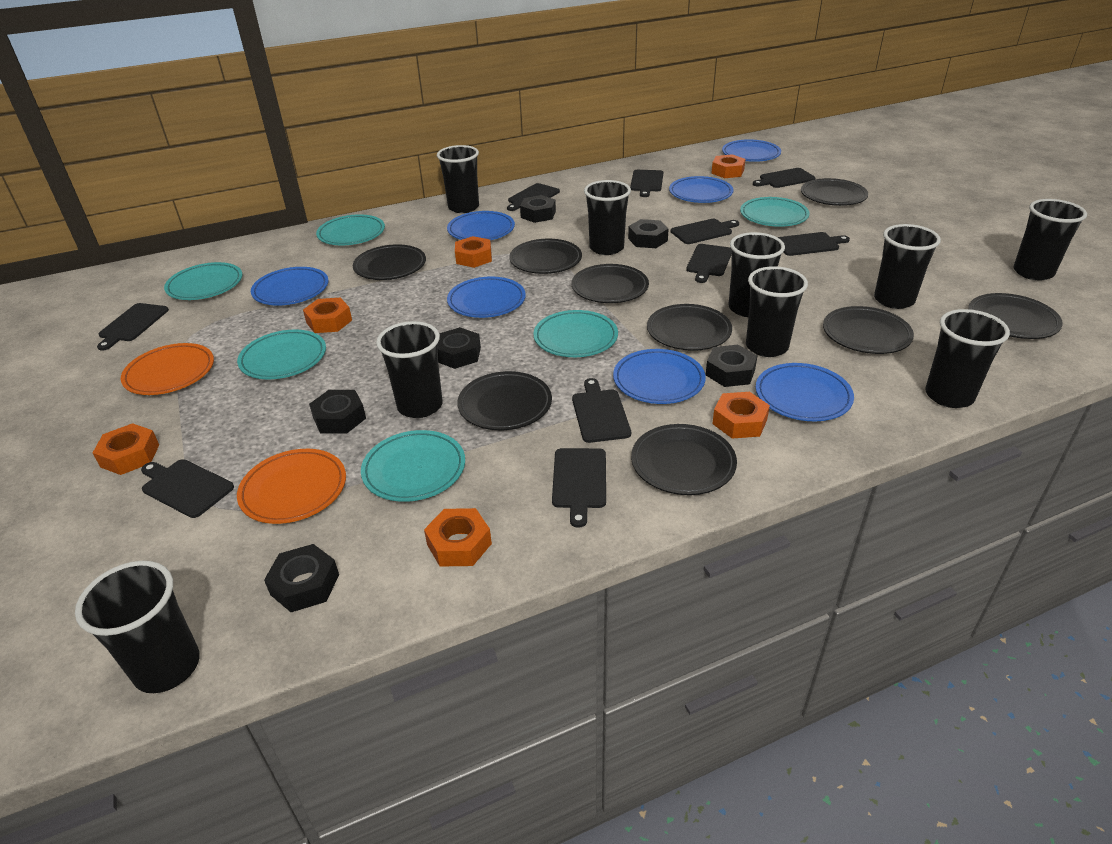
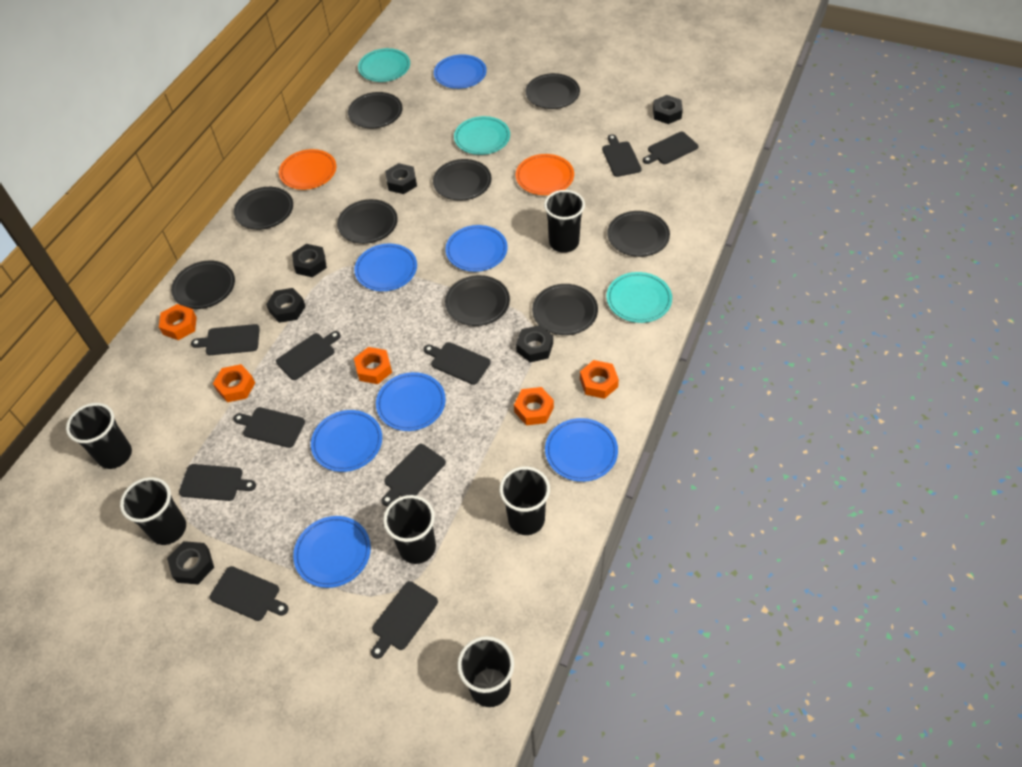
black cup: 9 -> 6
orange nut: 6 -> 5
turquoise plate: 6 -> 3

